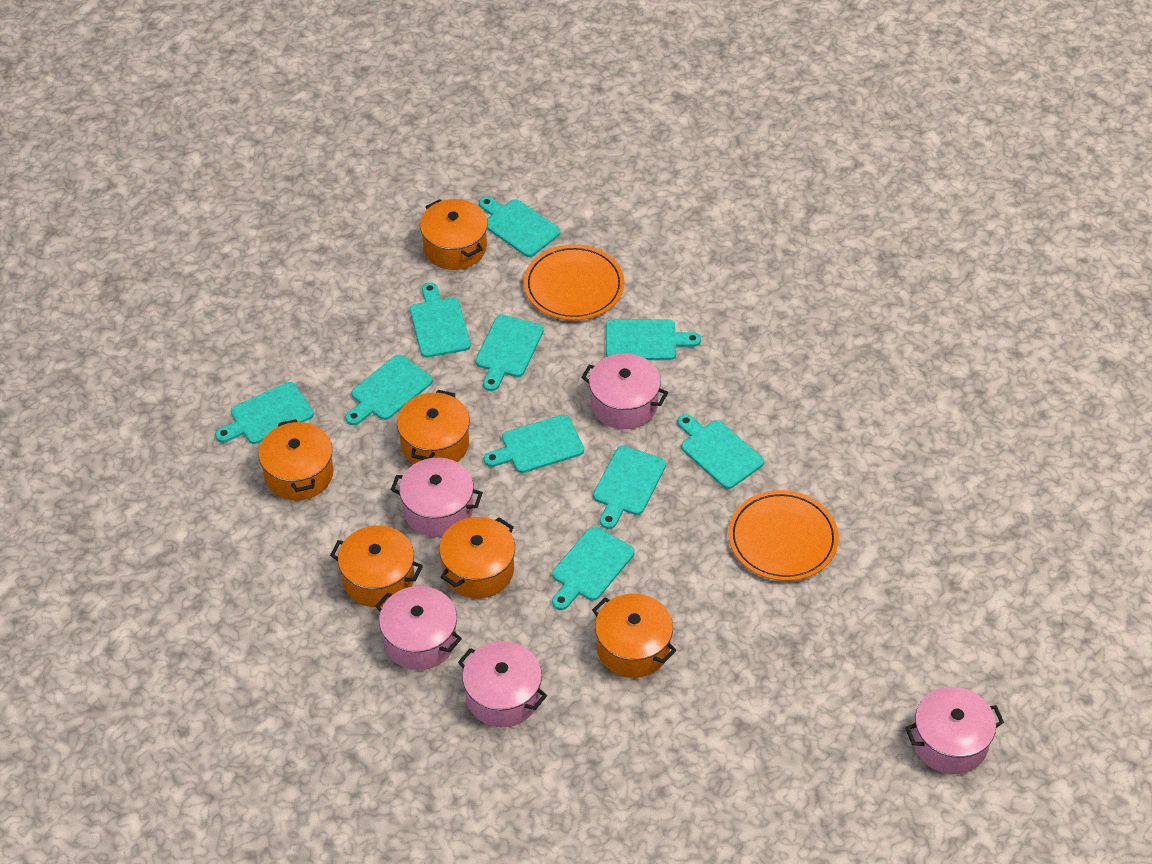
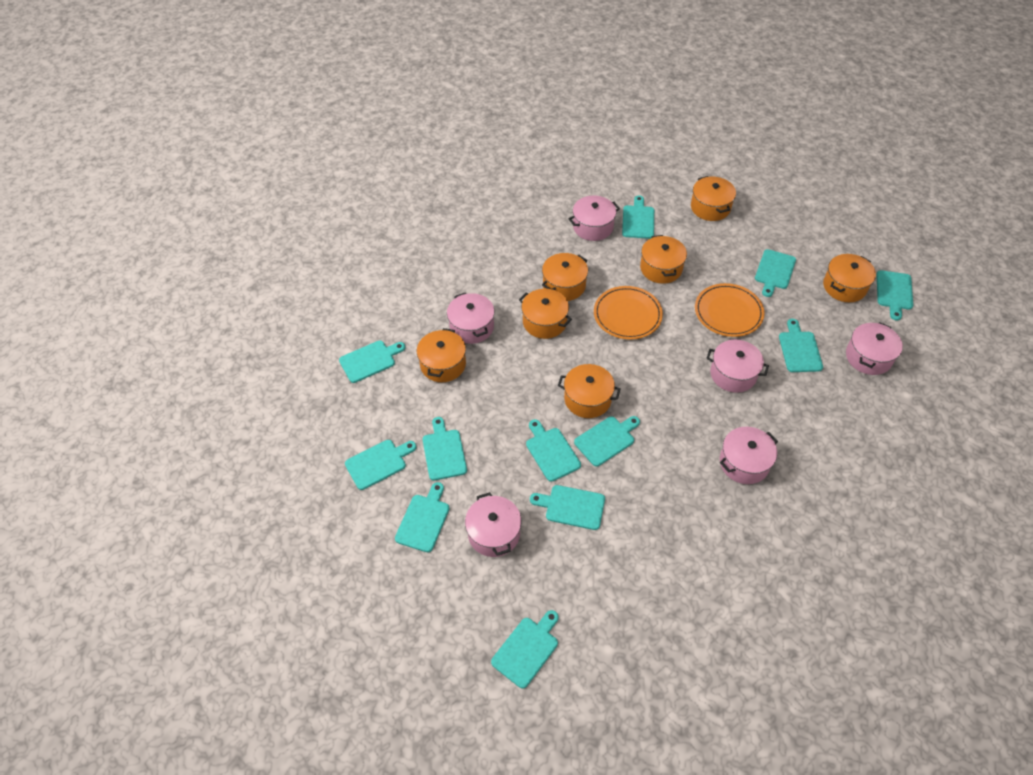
orange pot: 6 -> 7
pink pot: 5 -> 6
turquoise cutting board: 10 -> 12

